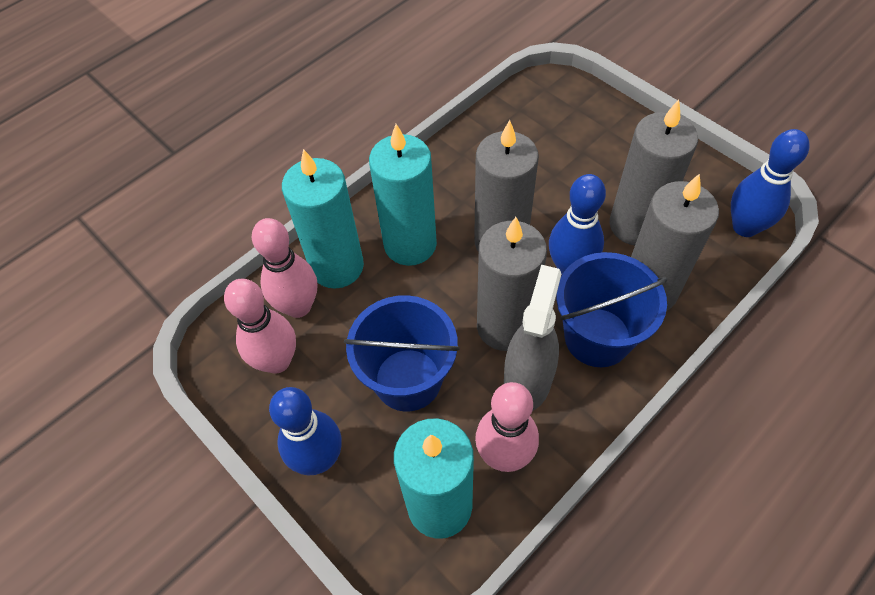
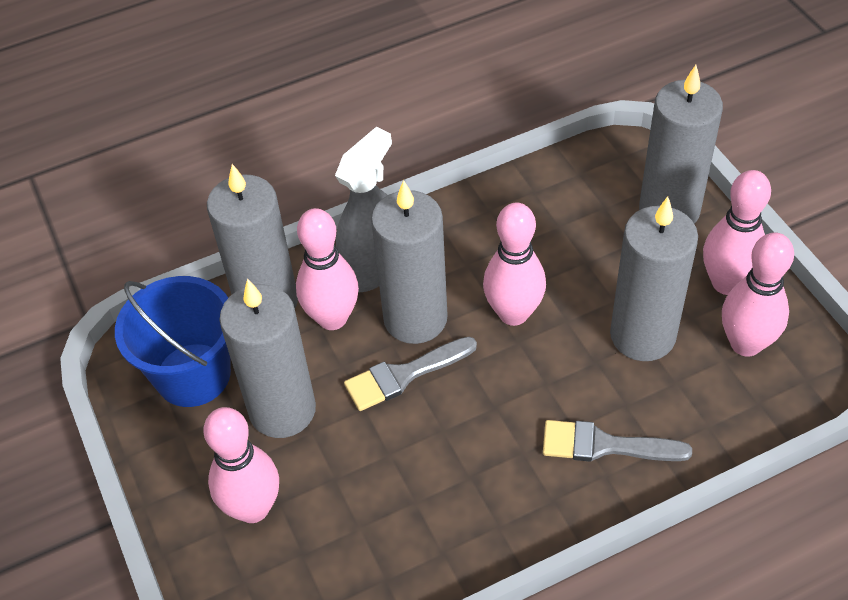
blue bowling pin: 3 -> 0
blue bucket: 2 -> 1
grey brush: 0 -> 2
grey candle: 4 -> 5
pink bowling pin: 3 -> 5
turquoise candle: 3 -> 0

